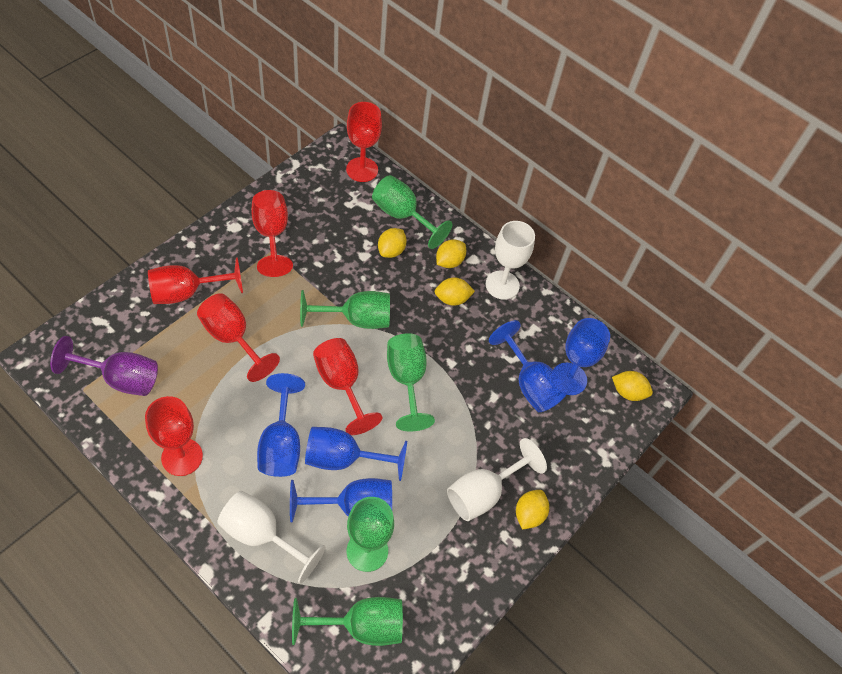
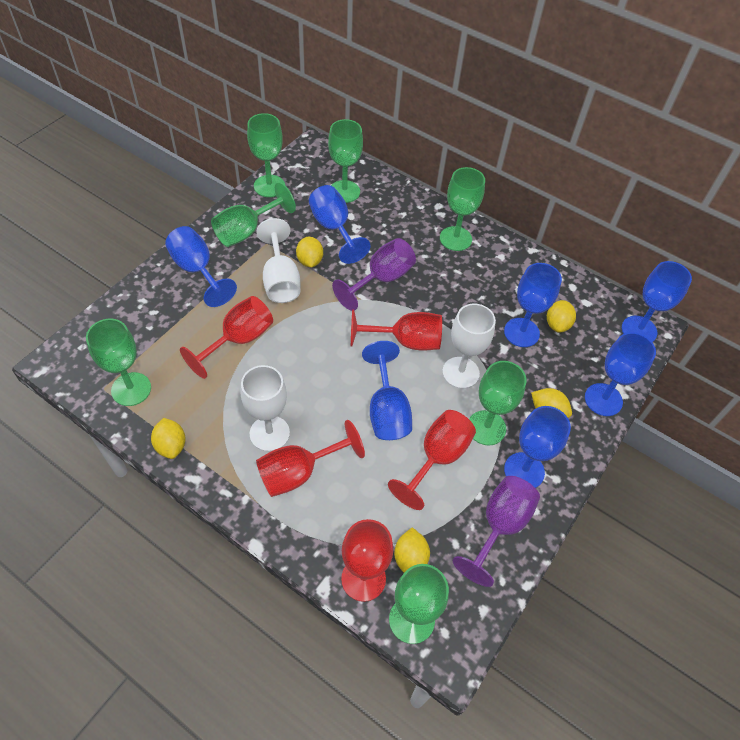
blue goblet: 5 -> 7
green goblet: 5 -> 7
purple goblet: 1 -> 2
red goblet: 6 -> 5

